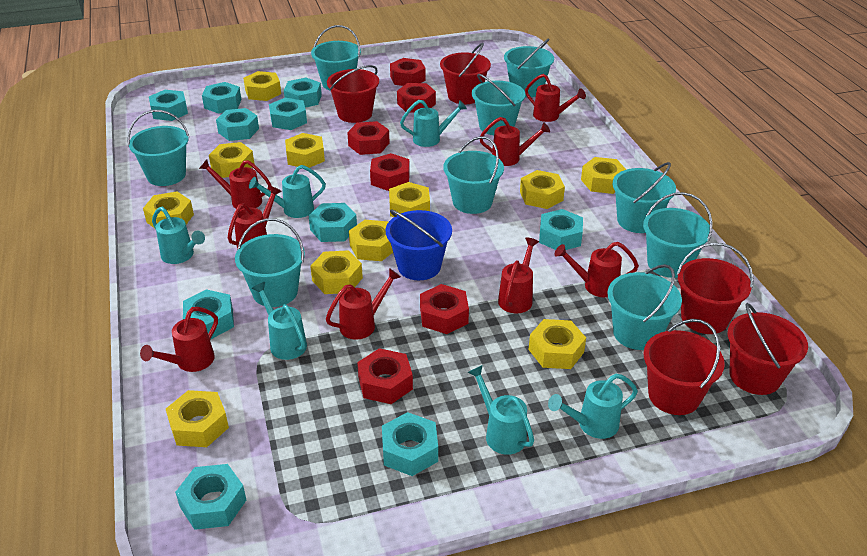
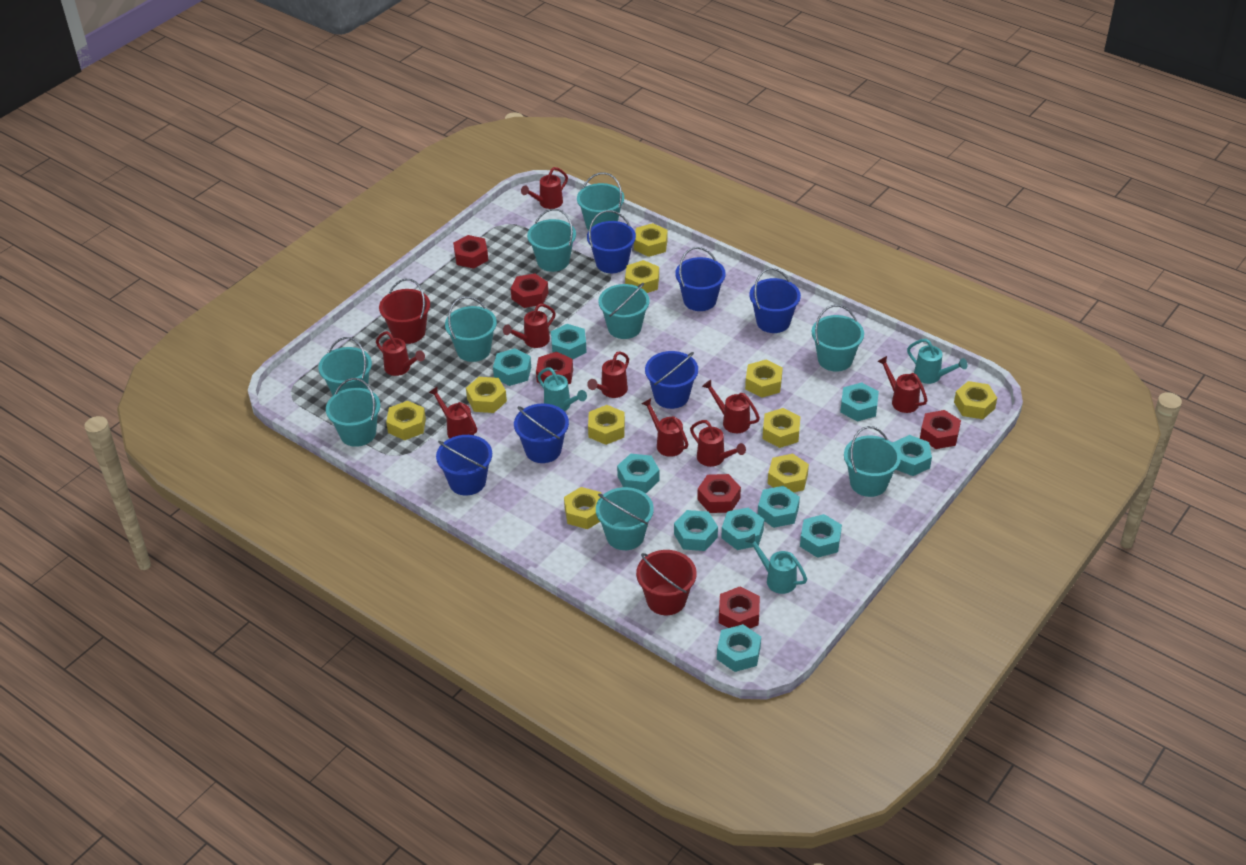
blue bucket: 1 -> 6
red bucket: 5 -> 2
red watering can: 8 -> 9
turquoise watering can: 6 -> 3
yellow nut: 11 -> 10

